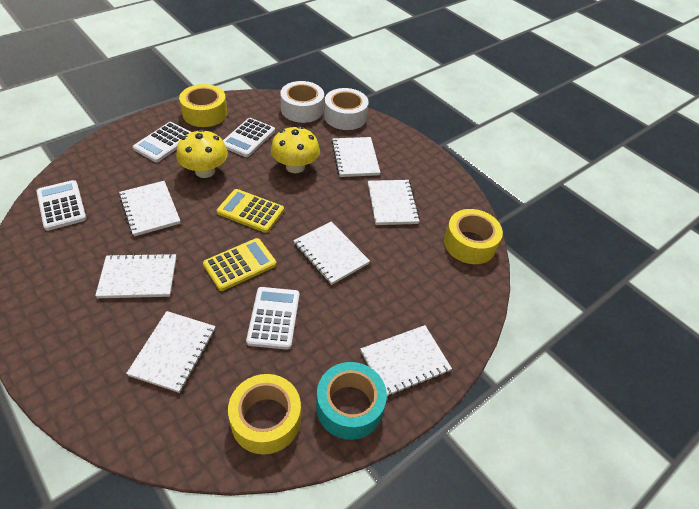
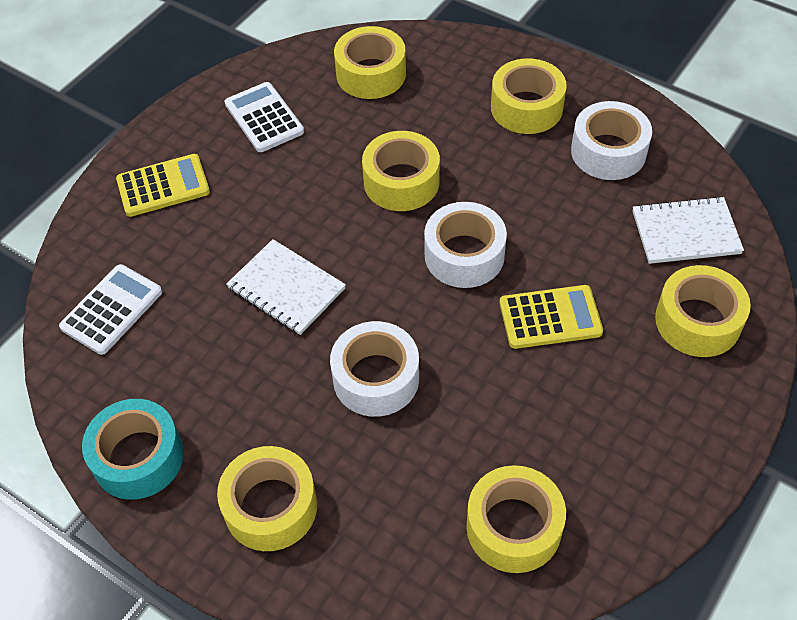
white calculator: 4 -> 2
white notebook: 7 -> 2
white tape: 2 -> 3
yellow mushroom: 2 -> 0
yellow tape: 3 -> 6

